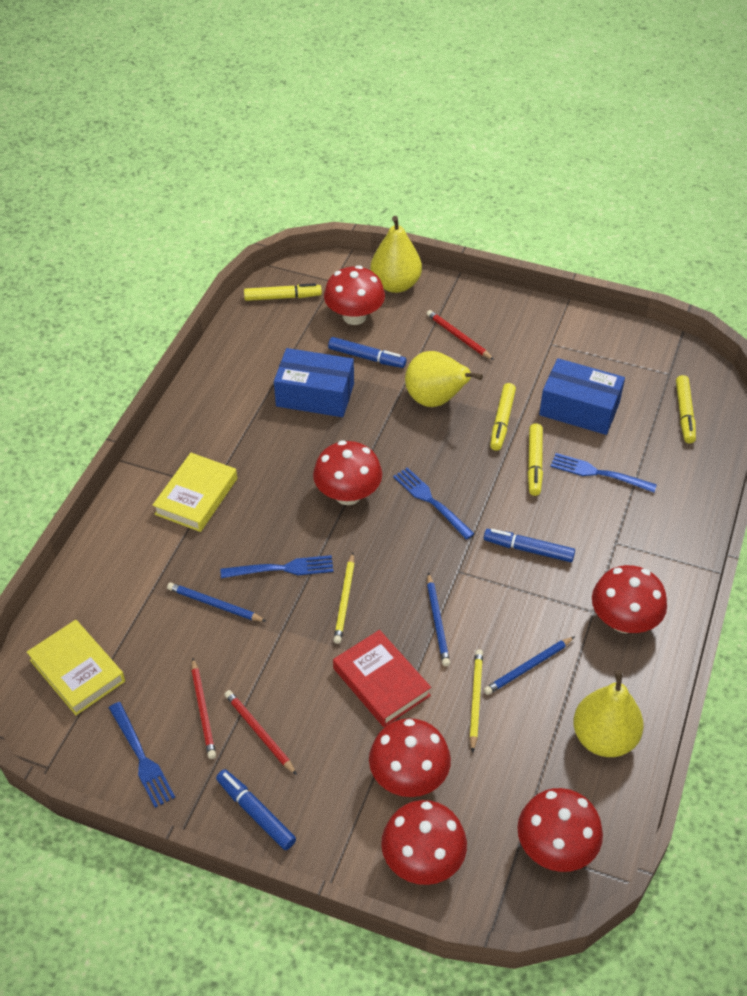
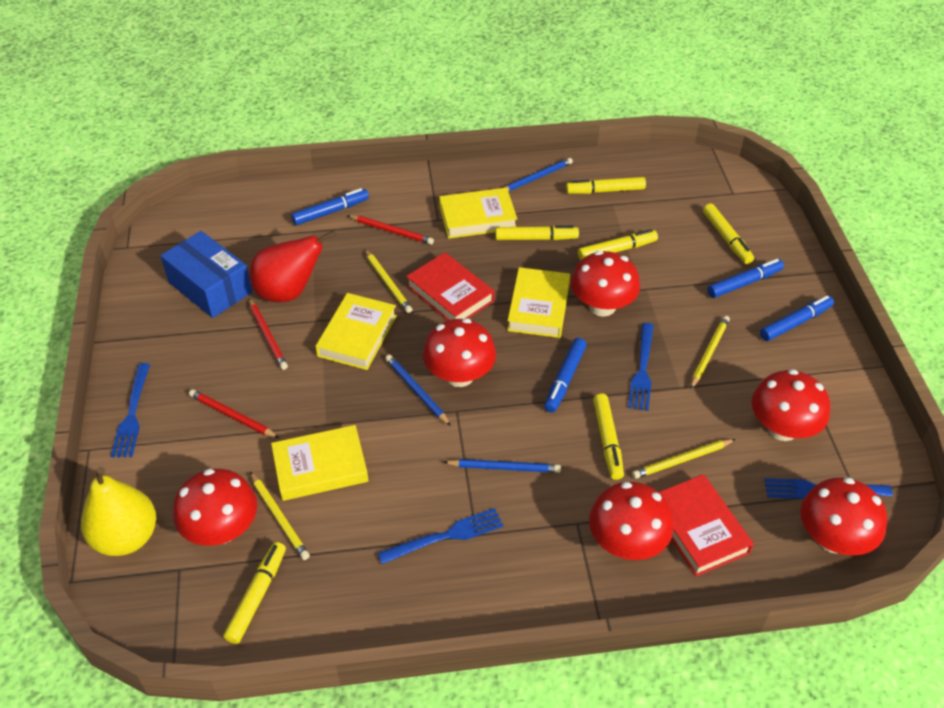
blue box: 2 -> 1
blue marker: 3 -> 4
red book: 1 -> 2
red pear: 0 -> 1
yellow book: 2 -> 4
yellow marker: 4 -> 6
yellow pear: 3 -> 1
yellow pencil: 2 -> 4

